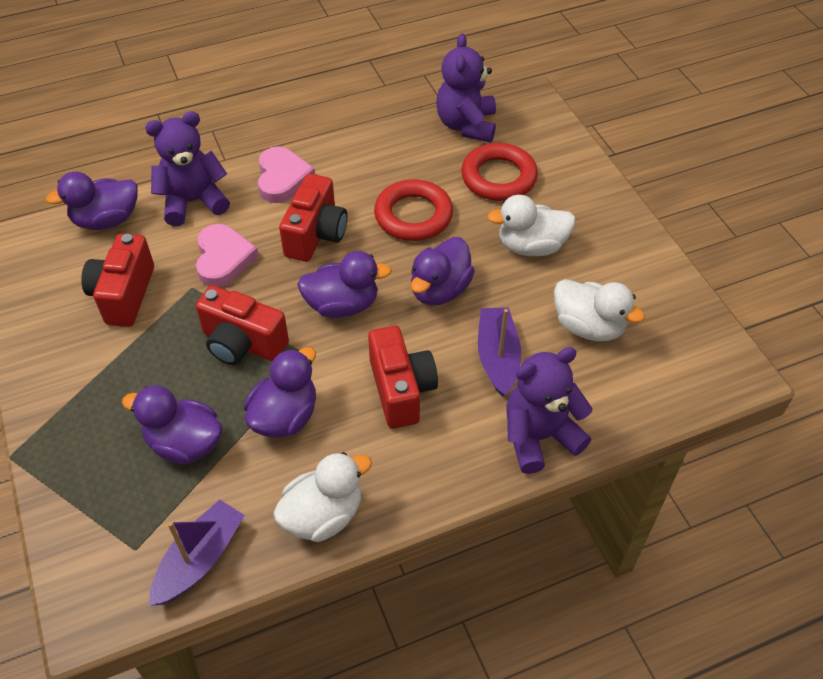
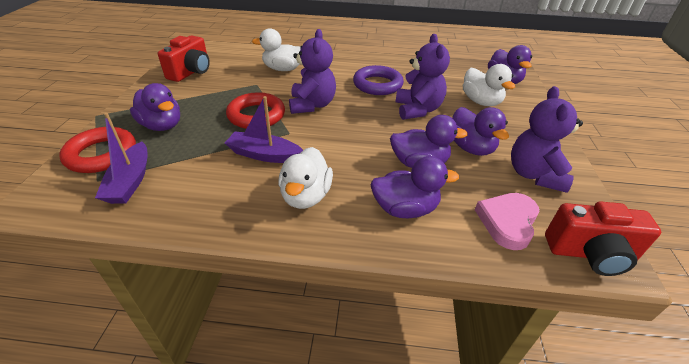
pink heart: 2 -> 1
purple ring: 0 -> 1
red camera: 4 -> 2

